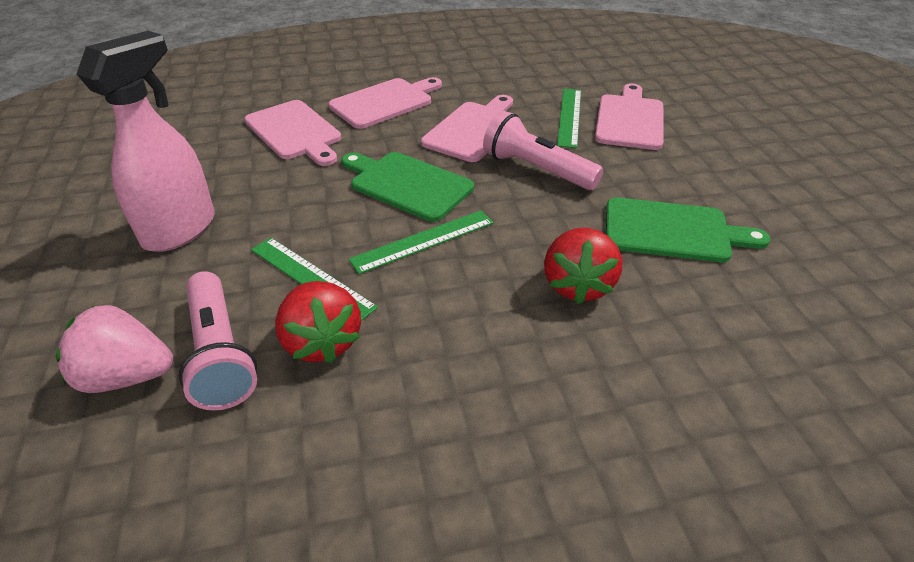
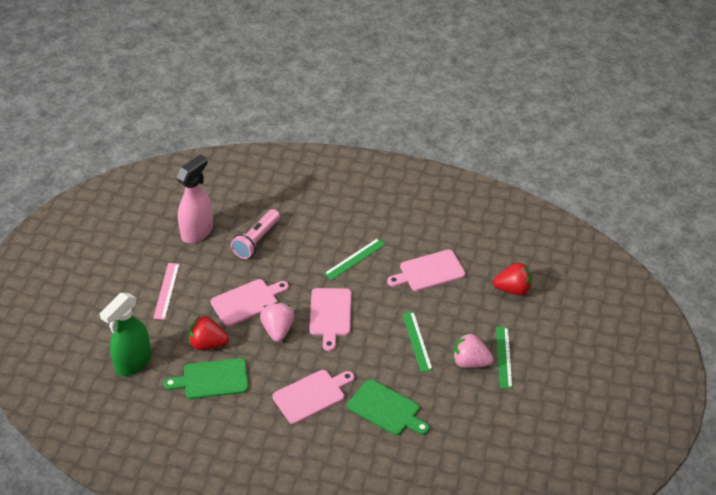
green spray bottle: 0 -> 1
pink flashlight: 2 -> 1
pink ruler: 0 -> 1
pink strawberry: 1 -> 2

